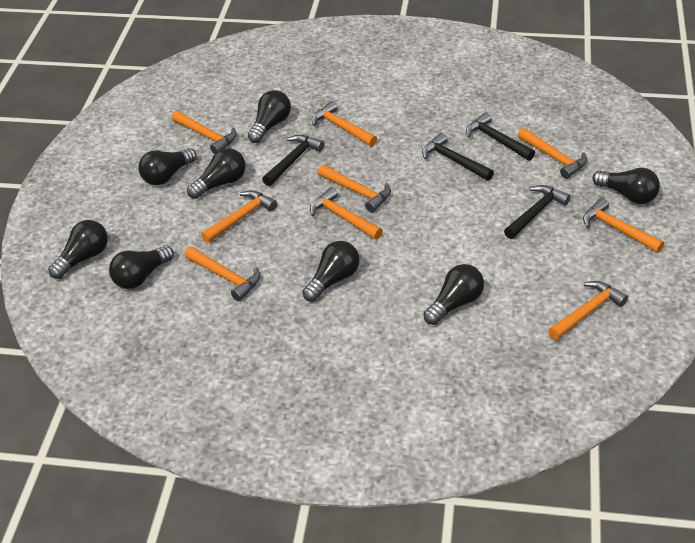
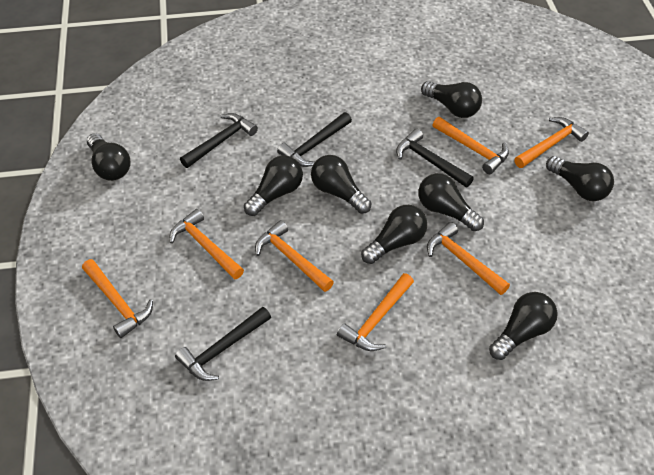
orange hammer: 9 -> 7

